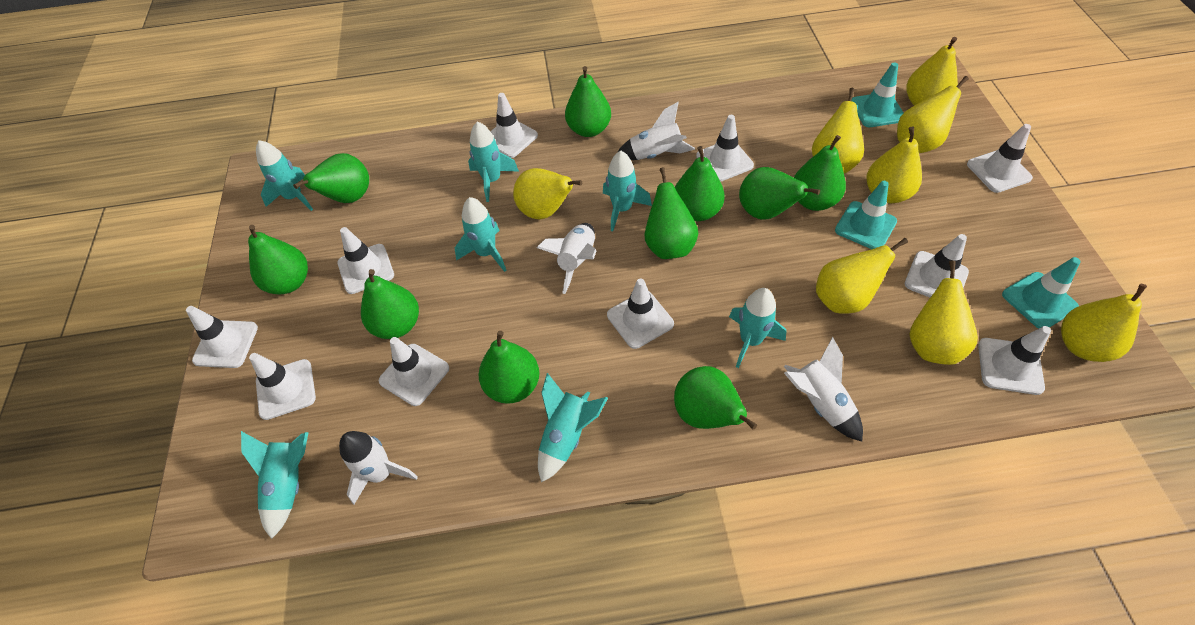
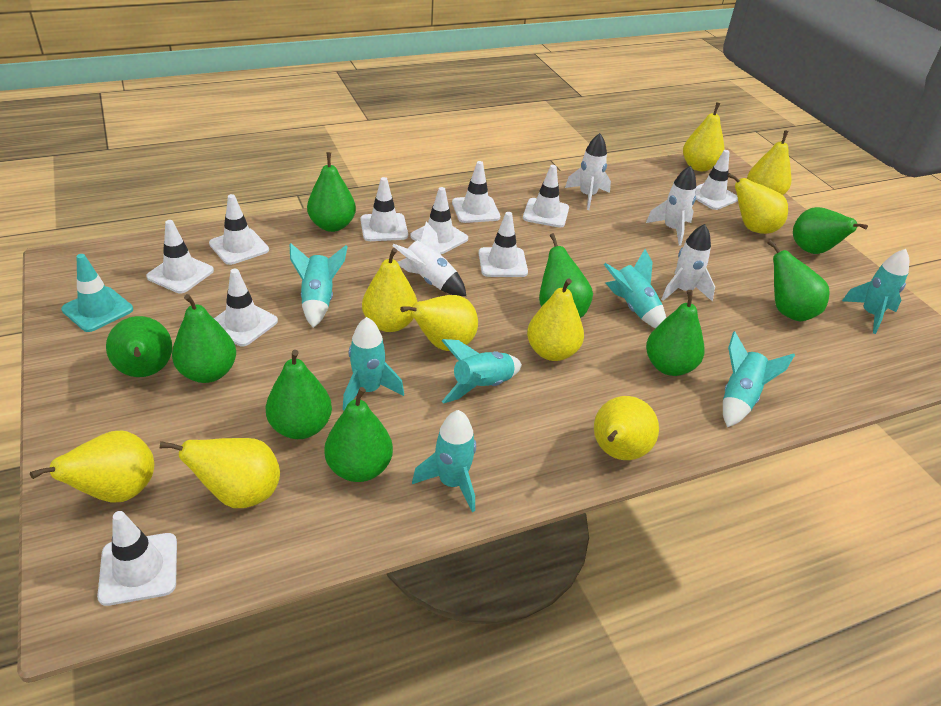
green pear: 10 -> 9
turquoise traffic cone: 3 -> 1
yellow pear: 8 -> 9

